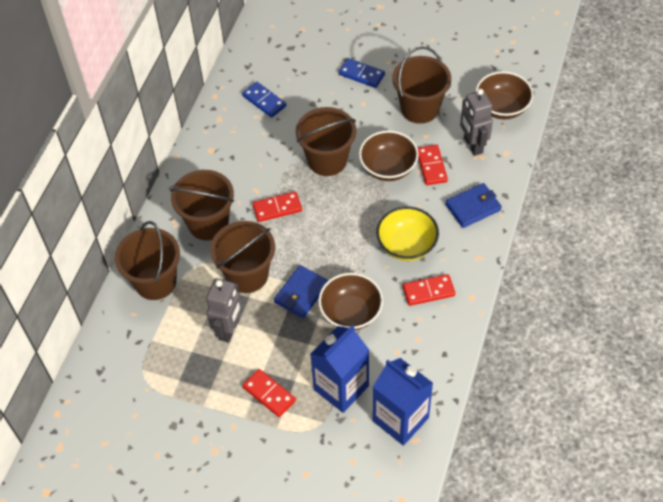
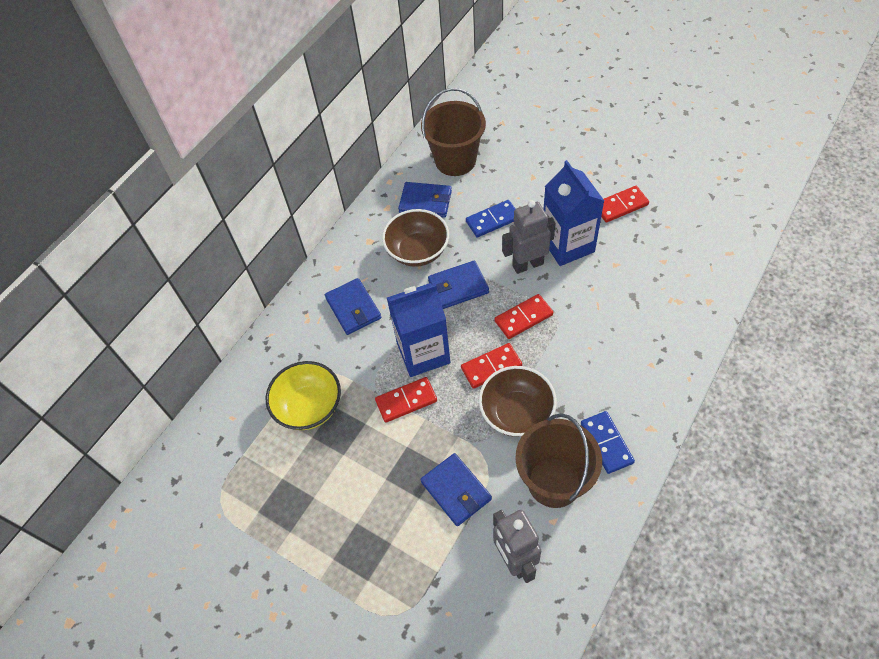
blue wallet: 2 -> 4
brown bowl: 3 -> 2
brown bucket: 5 -> 2

